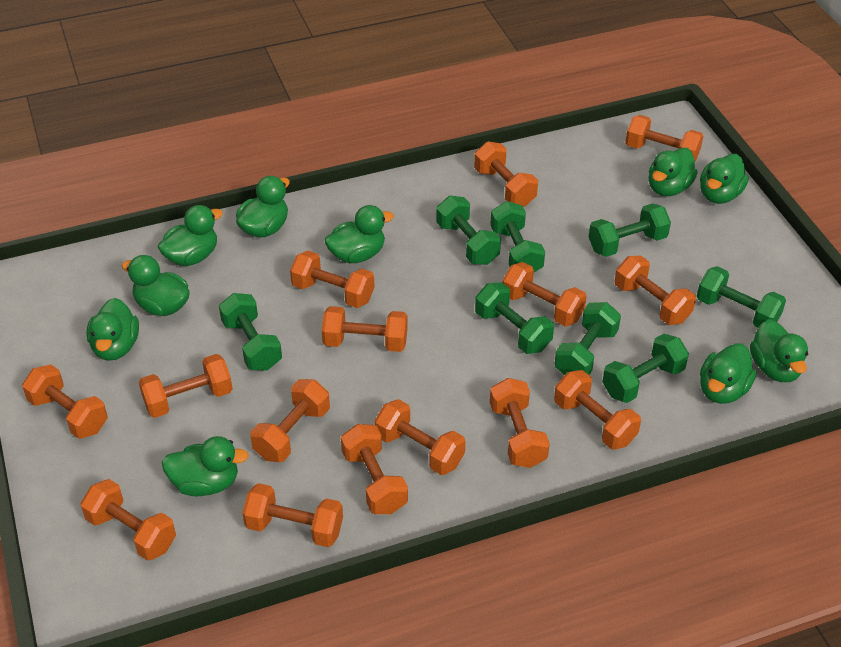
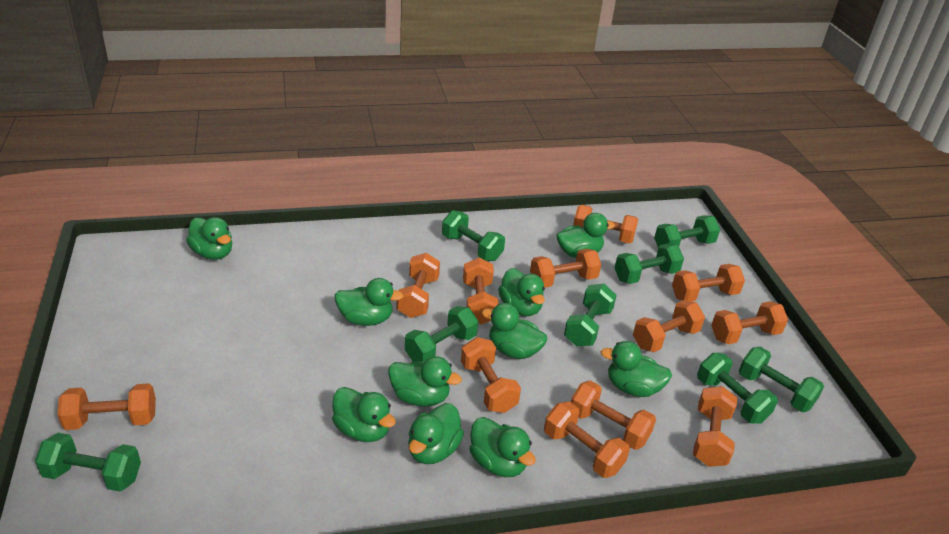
orange dumbbell: 15 -> 12

